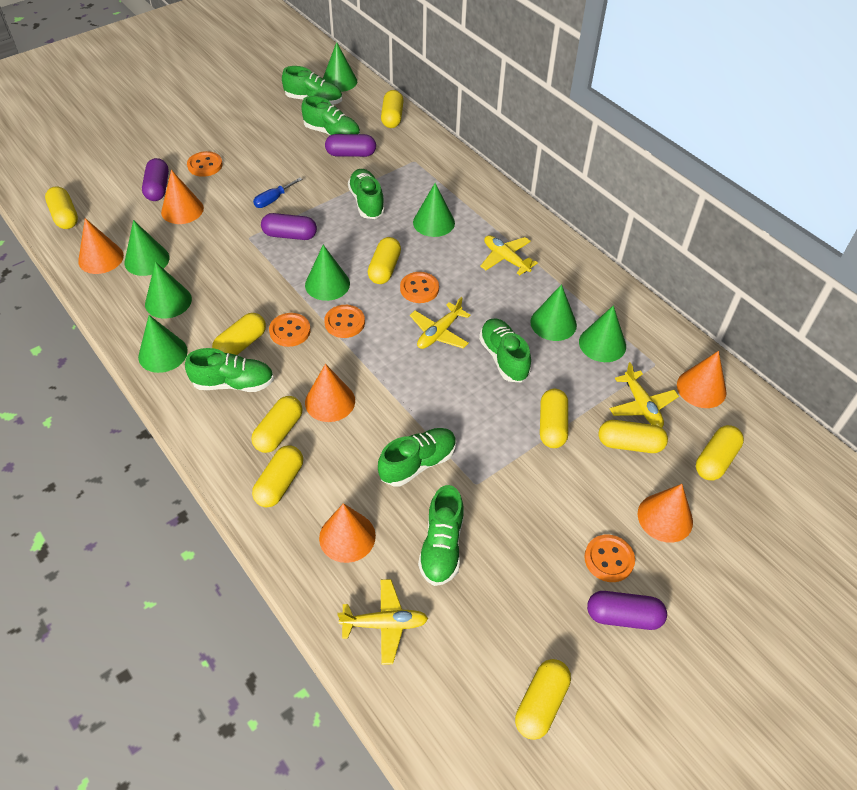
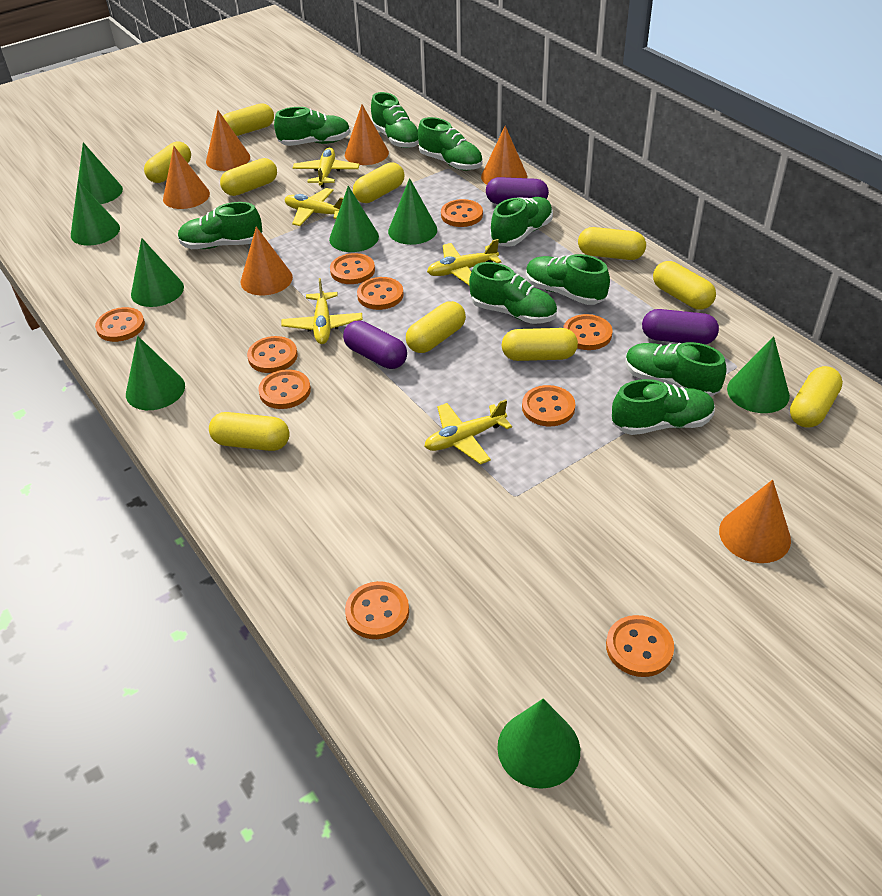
blue screwdriver: 1 -> 0
green shoe: 7 -> 9
orange button: 5 -> 10
purple capsule: 4 -> 3
yellow plane: 4 -> 5

